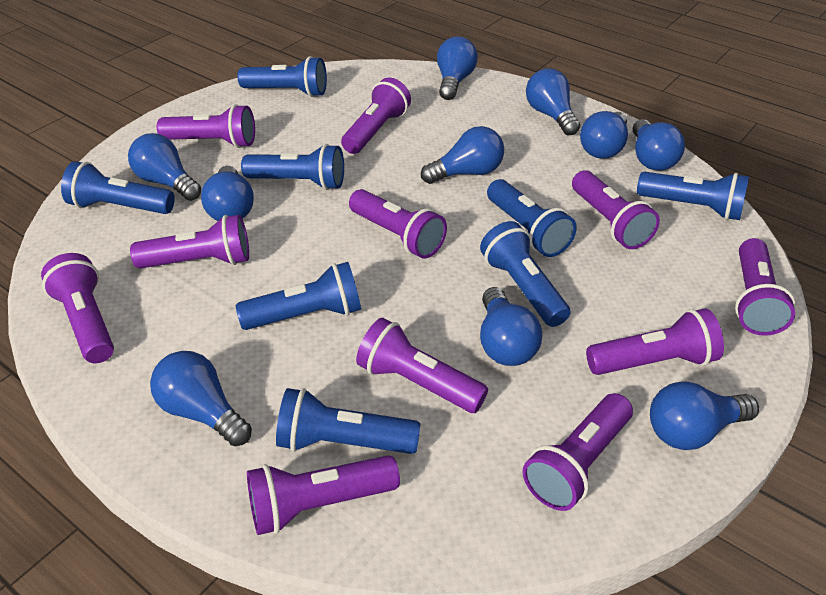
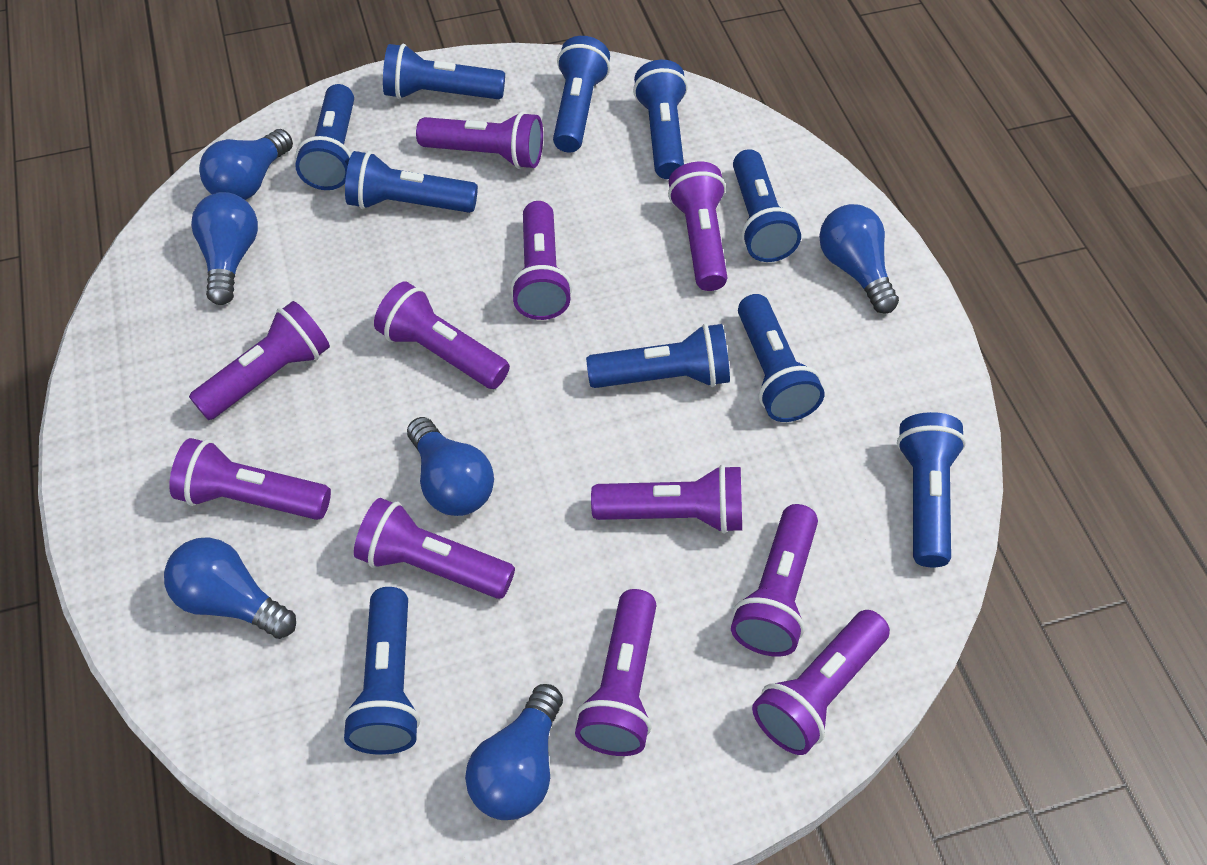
blue flashlight: 8 -> 10
blue light bulb: 10 -> 6

